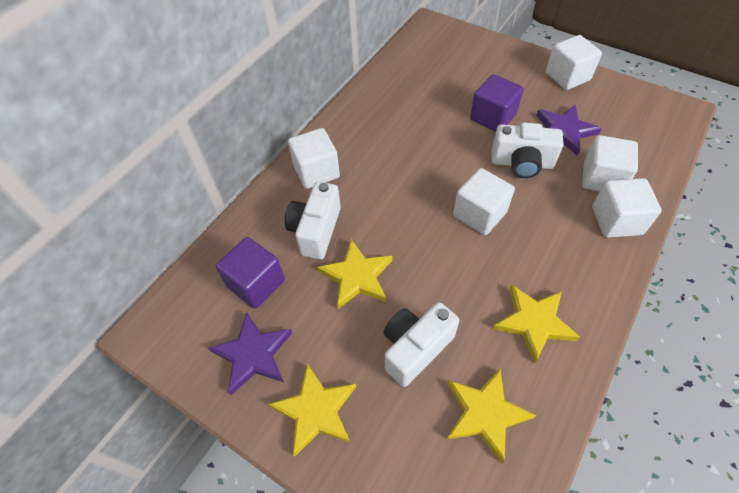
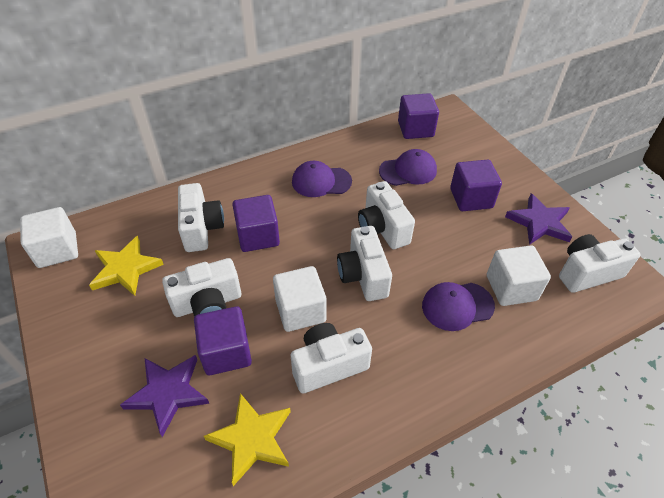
purple cap: 0 -> 3
purple cube: 2 -> 4
white camera: 3 -> 6
white cube: 5 -> 3
yellow star: 4 -> 2

